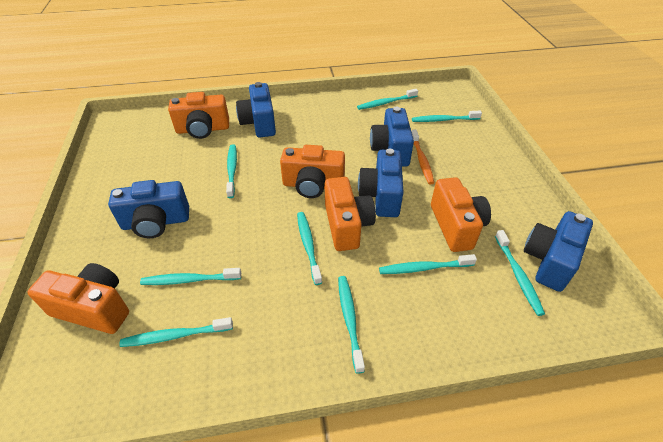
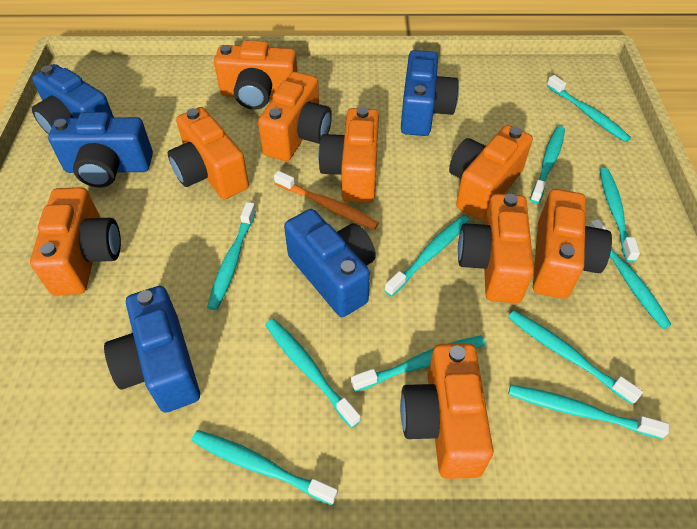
orange camera: 5 -> 9
turquoise toothbrush: 9 -> 11

